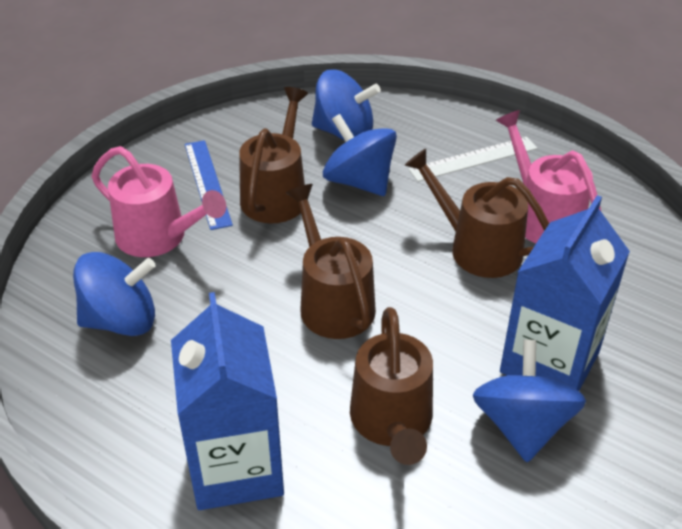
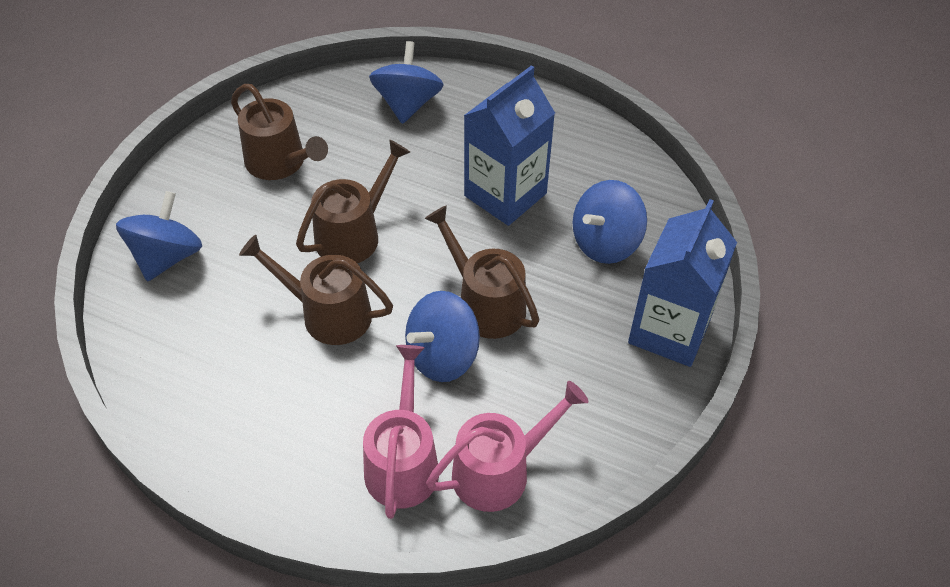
blue ruler: 1 -> 0
white ruler: 1 -> 0

